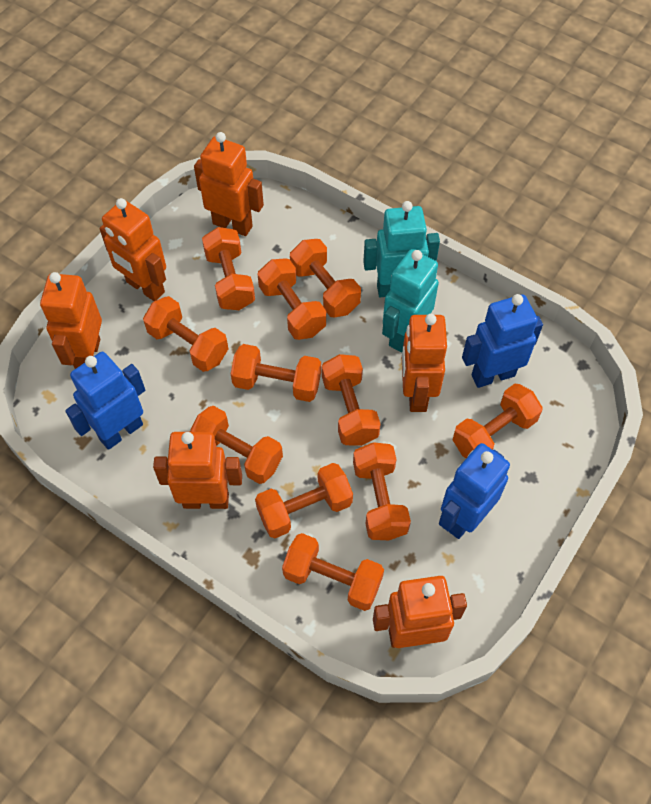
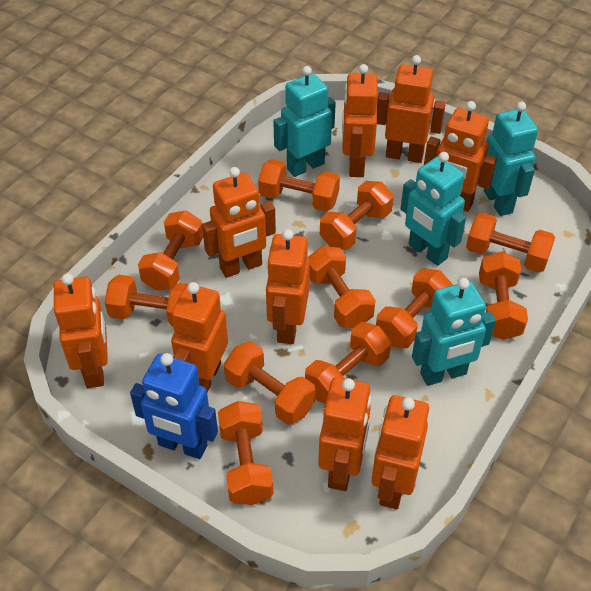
blue robot: 3 -> 1
orange robot: 6 -> 9
turquoise robot: 2 -> 4

